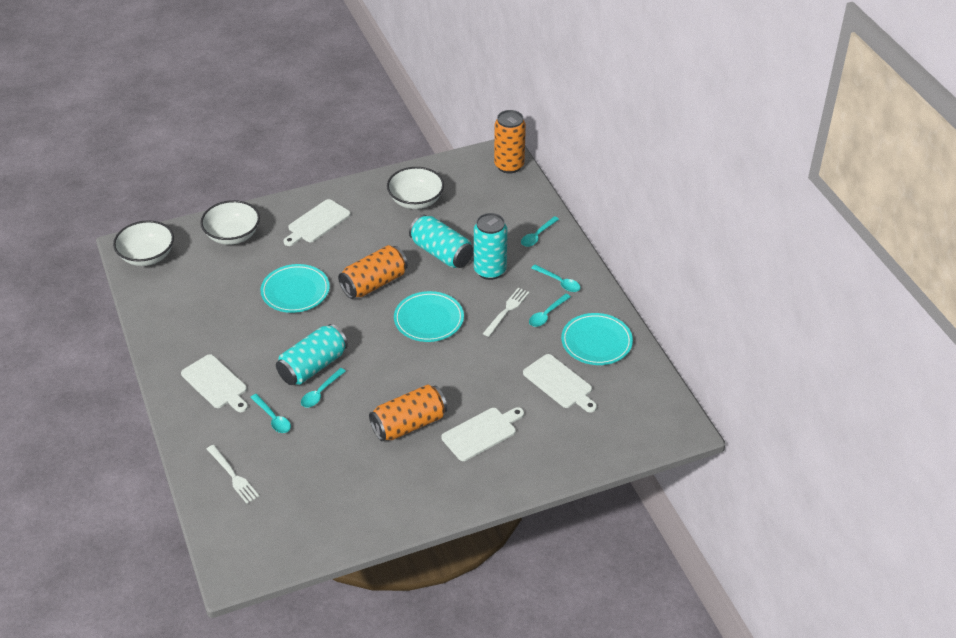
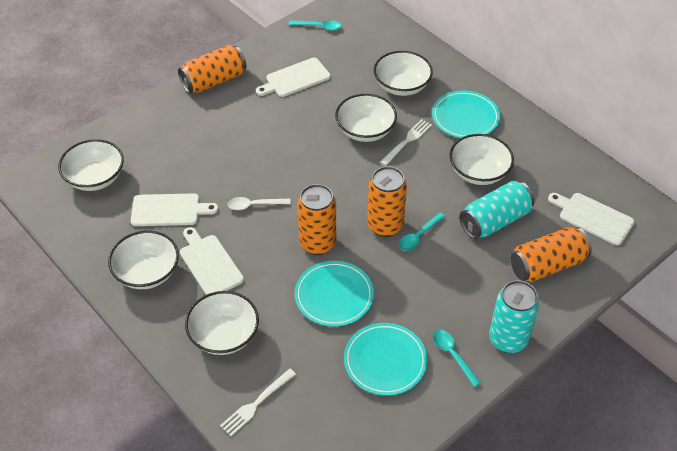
orange can: 3 -> 4
turquoise can: 3 -> 2
turquoise spoon: 5 -> 3
white bowl: 3 -> 6
white spoon: 0 -> 1

